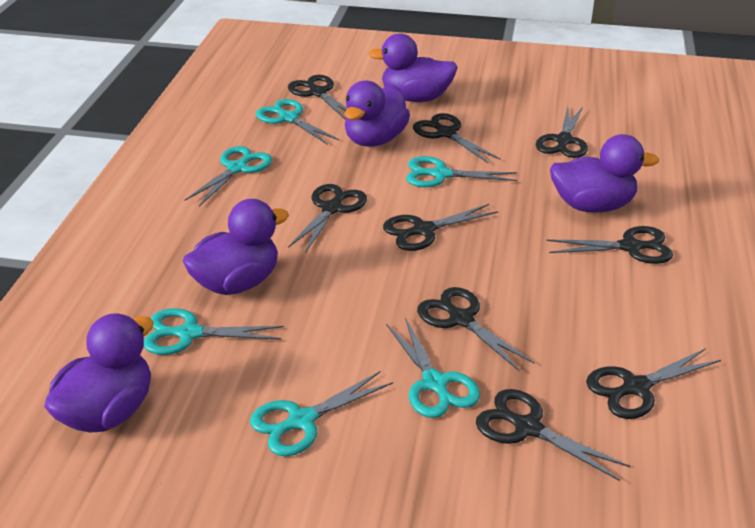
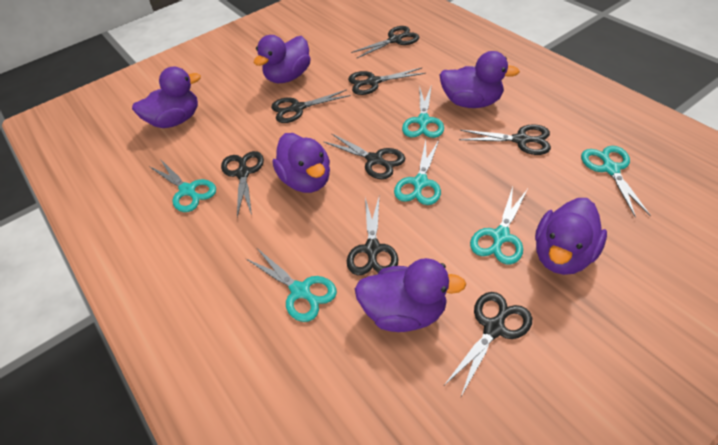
black scissors: 9 -> 8
purple duck: 5 -> 6

